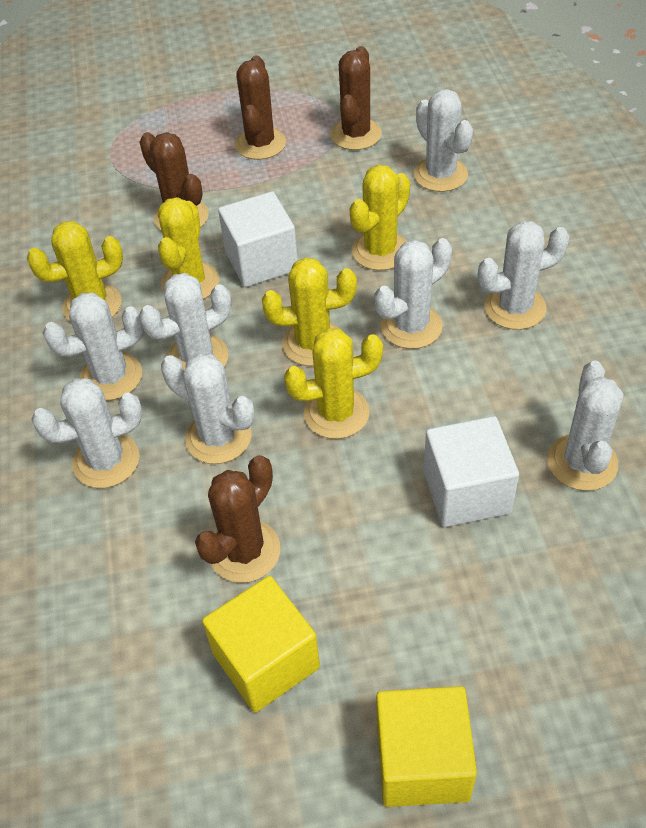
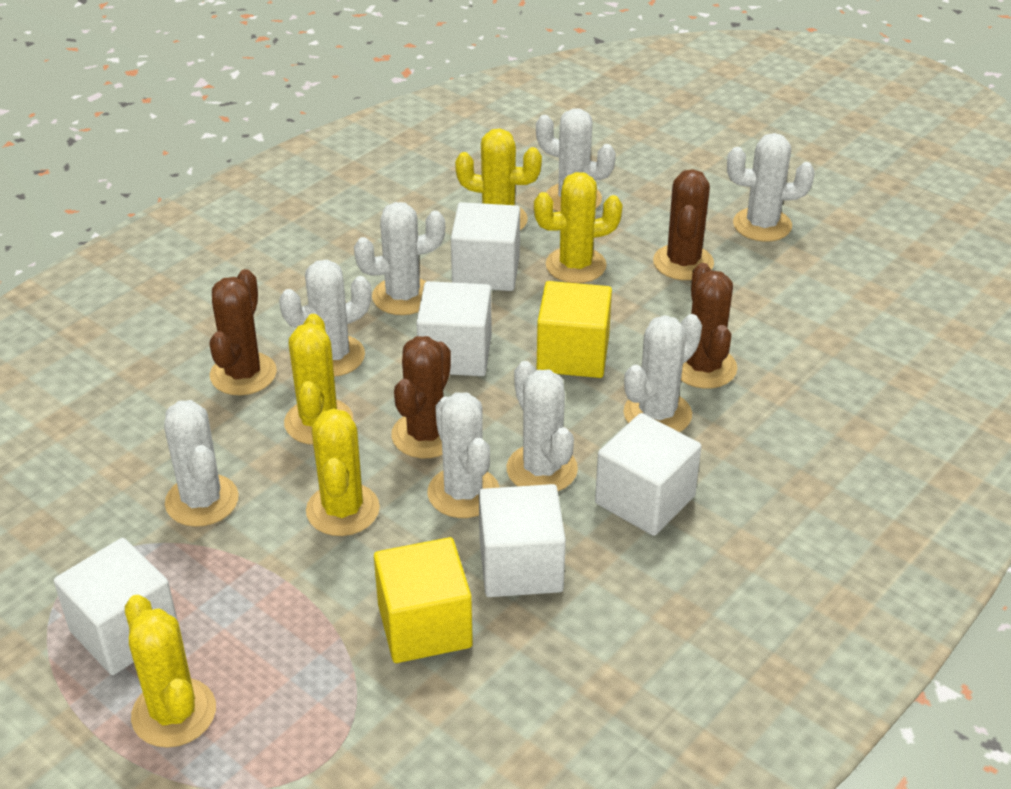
white cube: 2 -> 5

